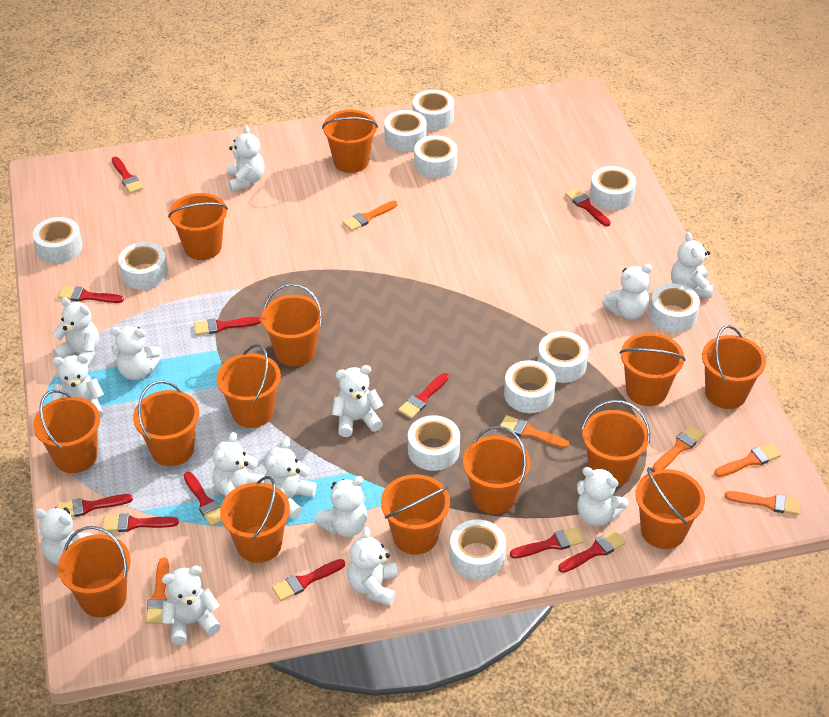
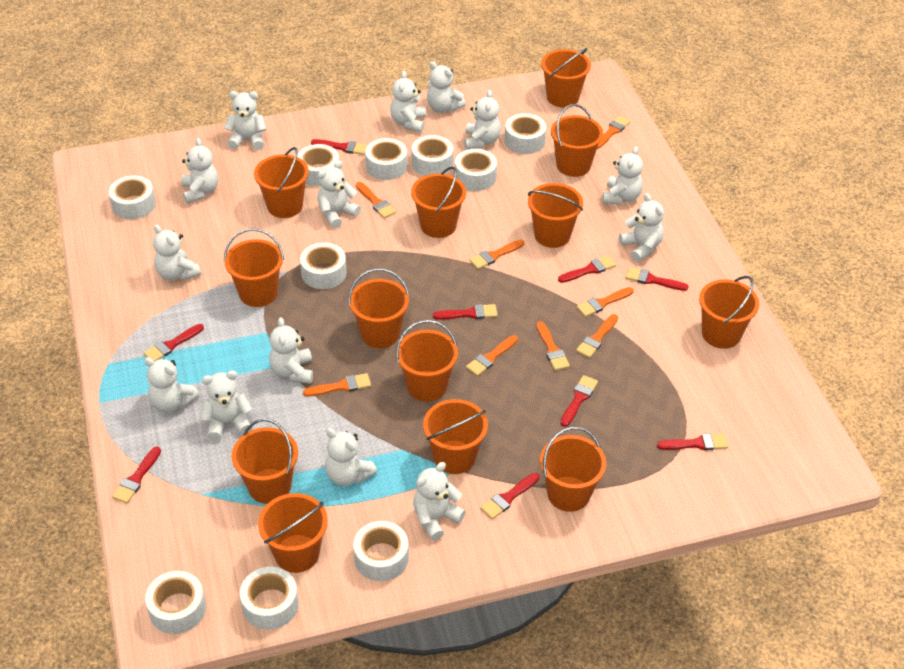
orange brush: 6 -> 8
orange bucket: 14 -> 13
red brush: 11 -> 9
white tape: 11 -> 10

